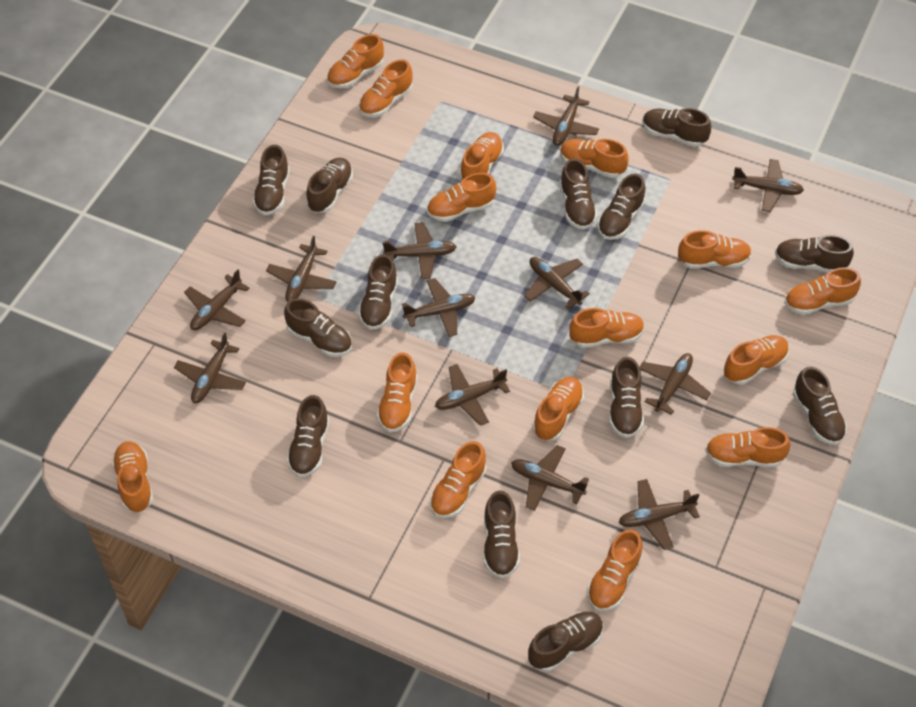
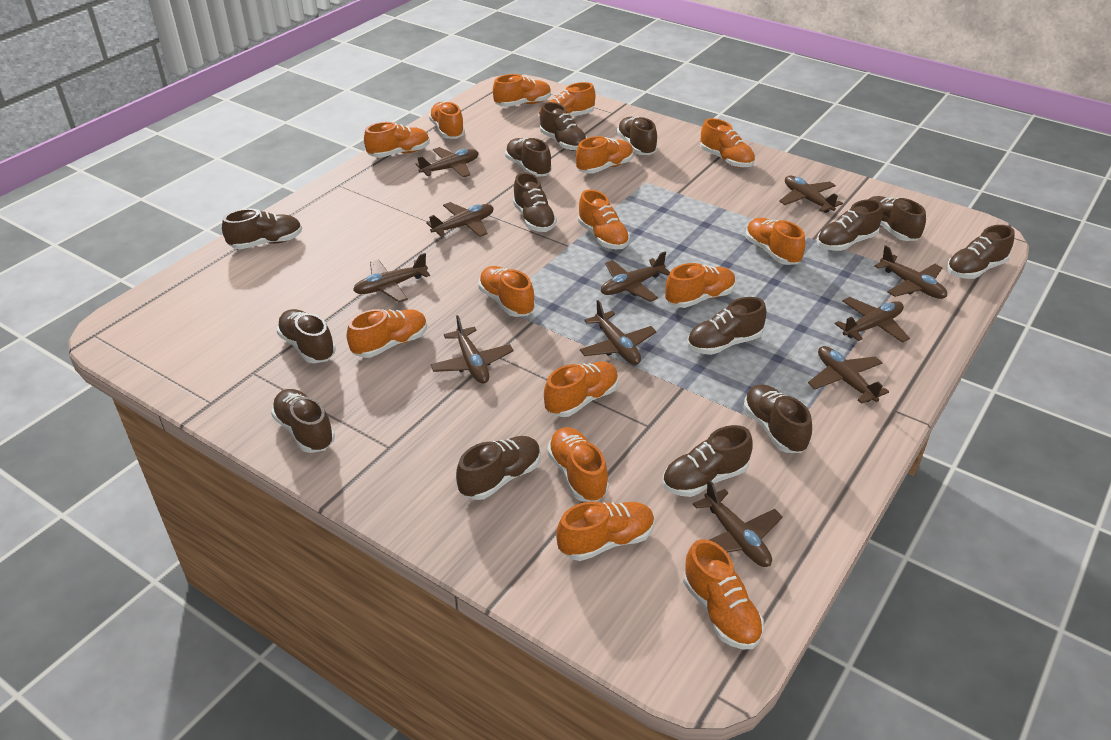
brown plane: 12 -> 11
brown shoe: 13 -> 14

